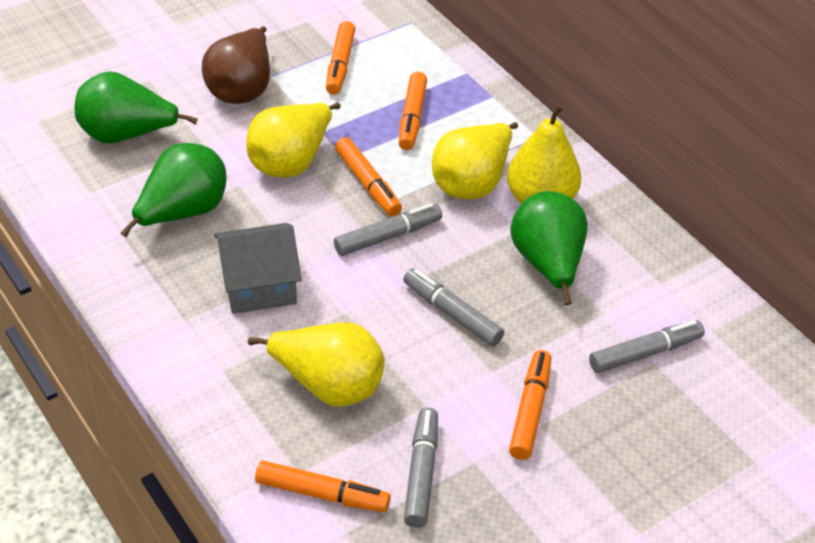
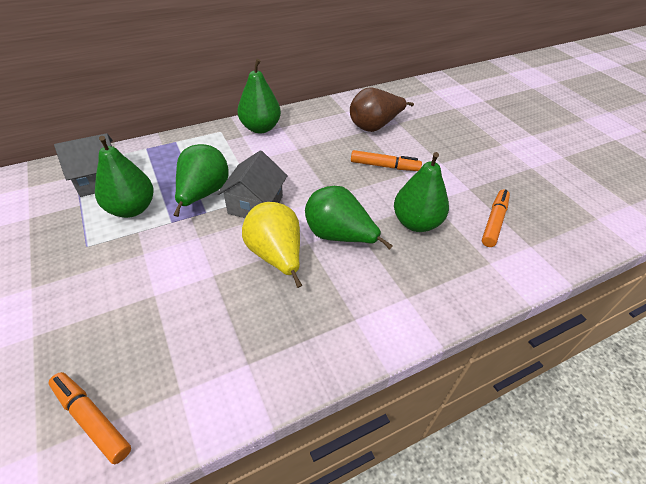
green pear: 3 -> 5
grey house: 1 -> 2
grey marker: 4 -> 0
orange marker: 5 -> 3
yellow pear: 4 -> 1

